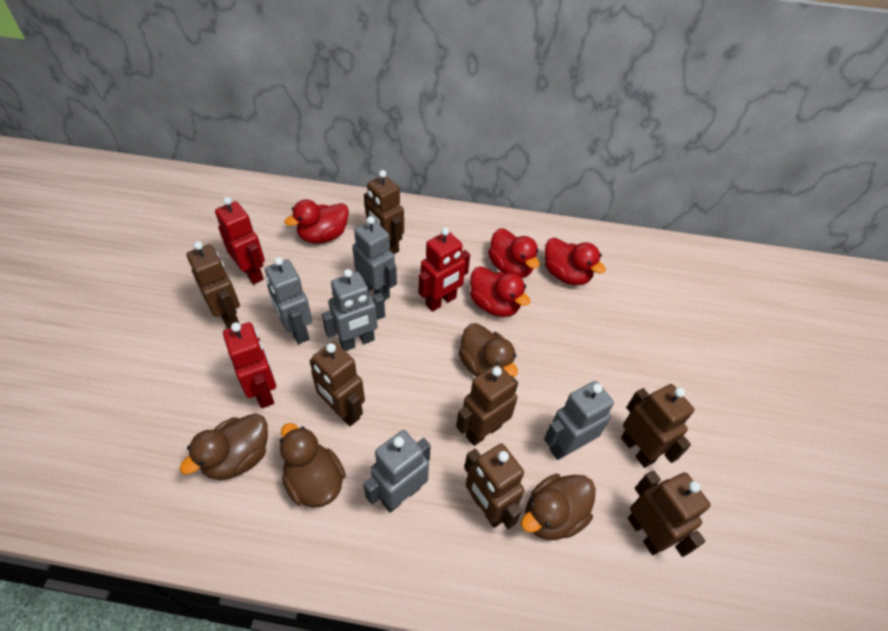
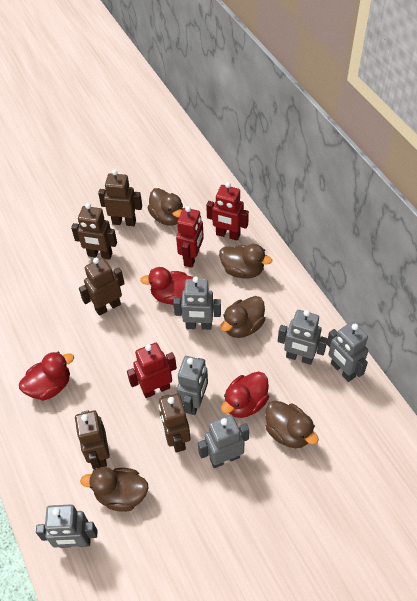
brown duck: 4 -> 5
brown robot: 7 -> 5
grey robot: 5 -> 6
red duck: 4 -> 3

